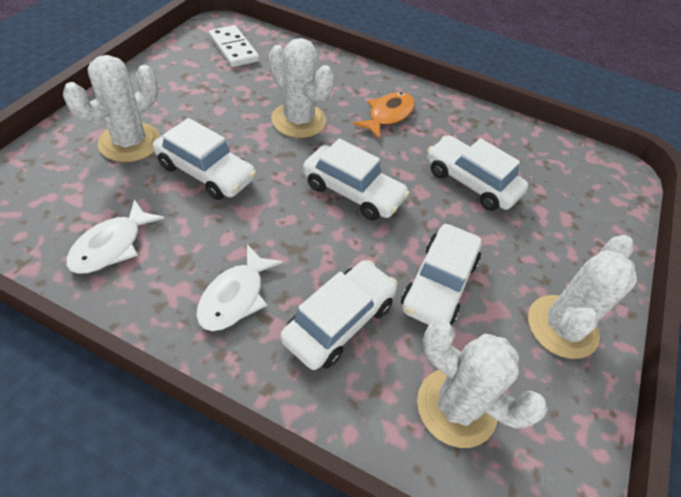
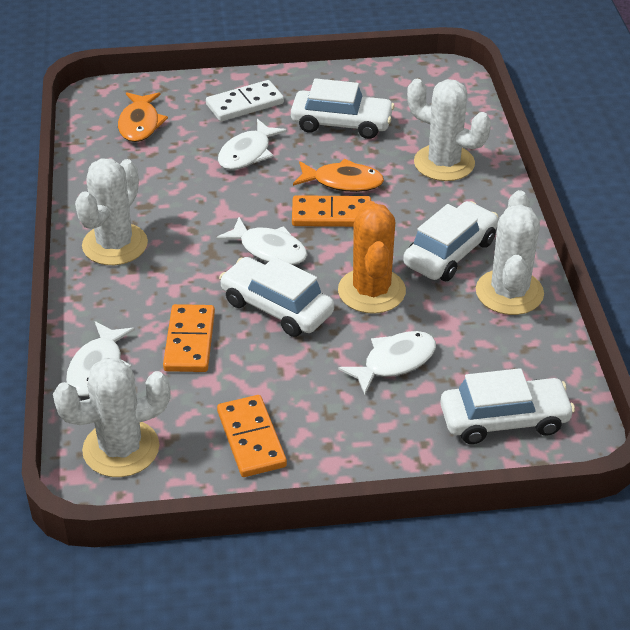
orange cactus: 0 -> 1
orange domino: 0 -> 3
orange fish: 1 -> 2
white car: 5 -> 4
white fish: 2 -> 4

